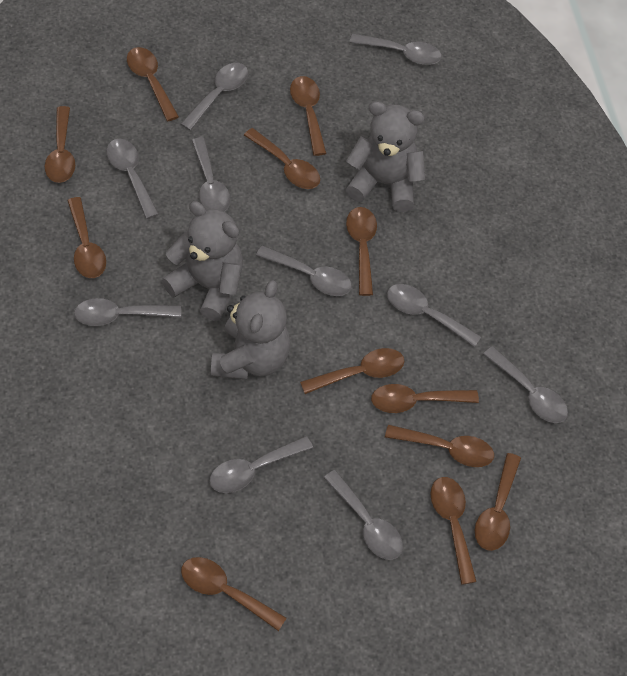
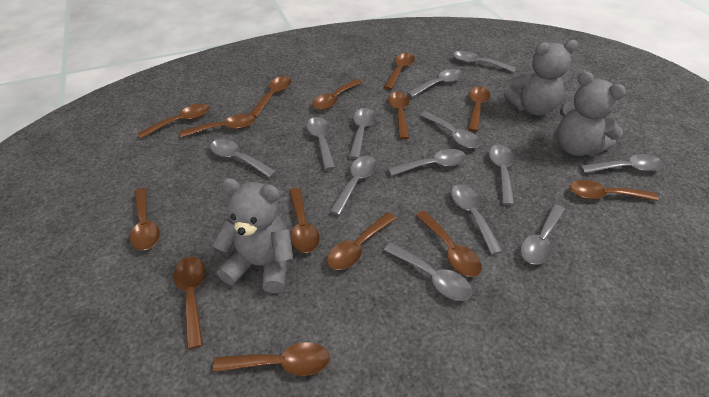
brown spoon: 12 -> 14
grey spoon: 10 -> 13

